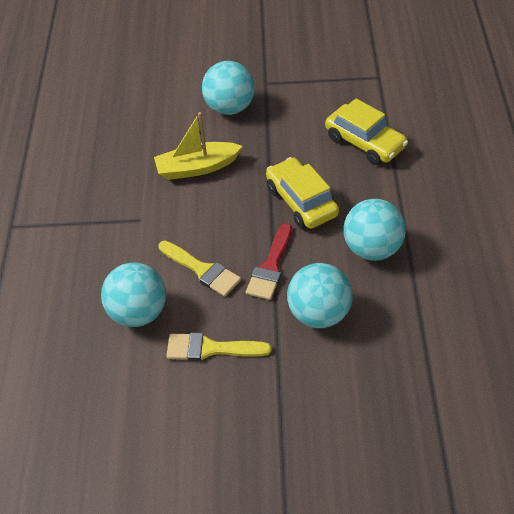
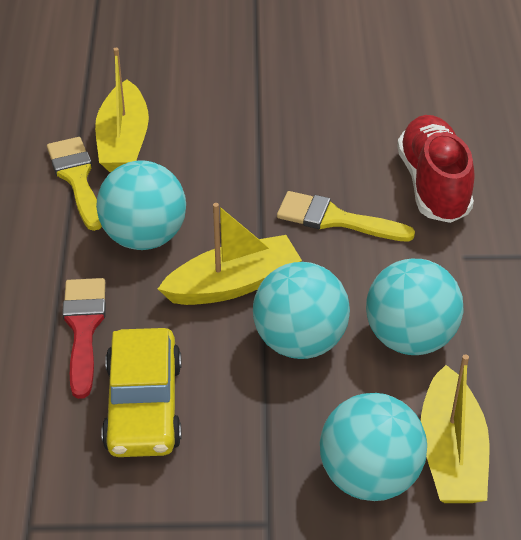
red shoe: 0 -> 1
yellow boat: 1 -> 3
yellow car: 2 -> 1

